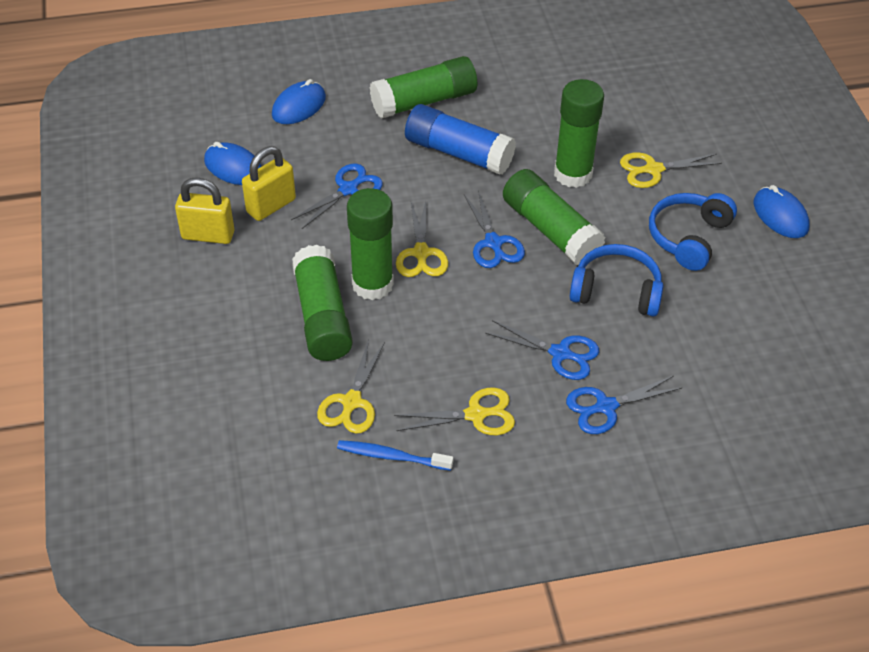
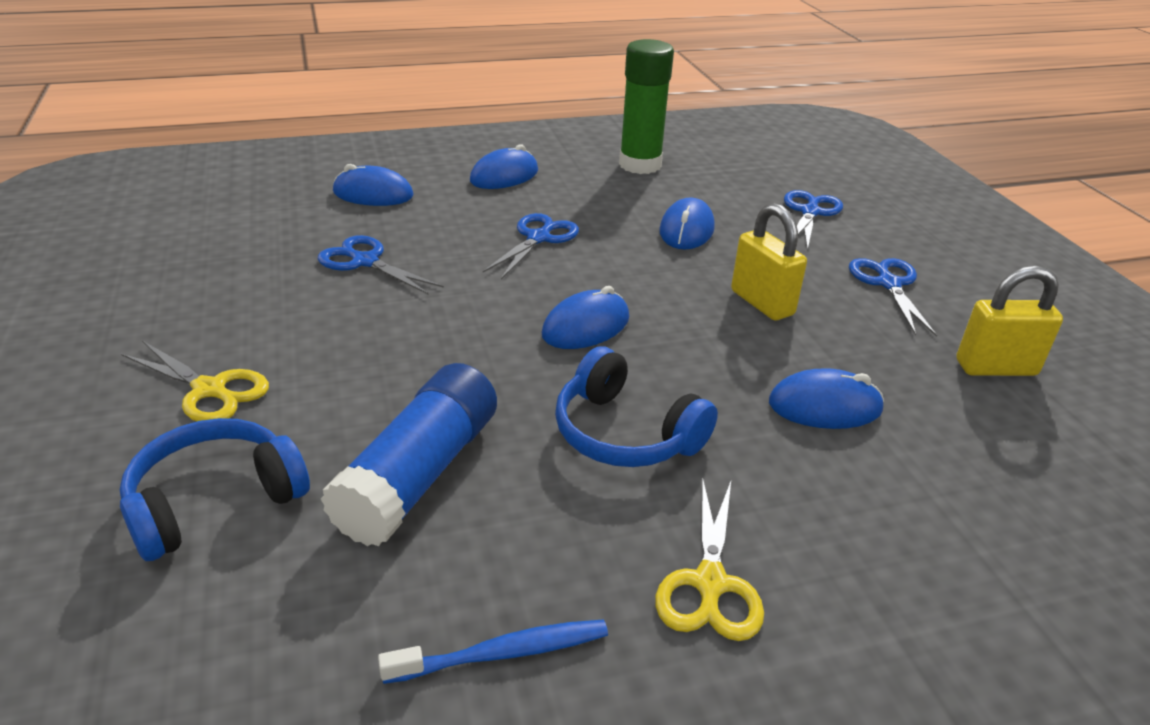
blue mouse: 3 -> 5
green glue stick: 5 -> 1
yellow scissors: 4 -> 2

